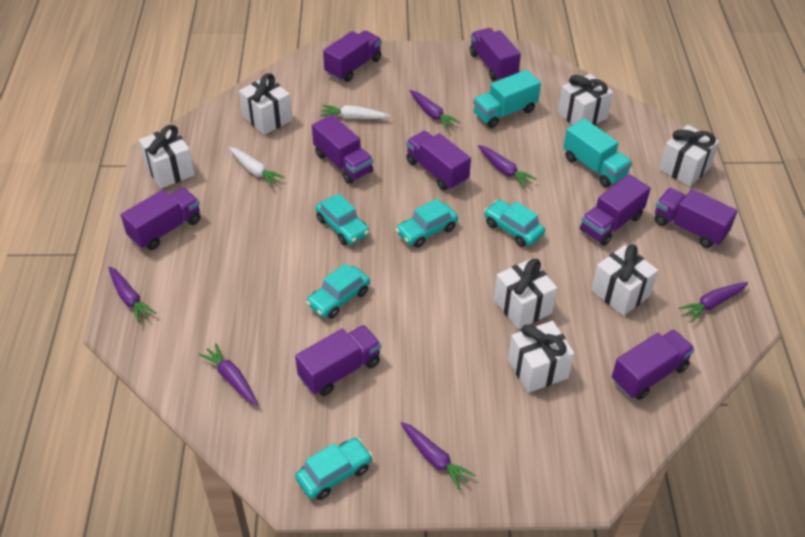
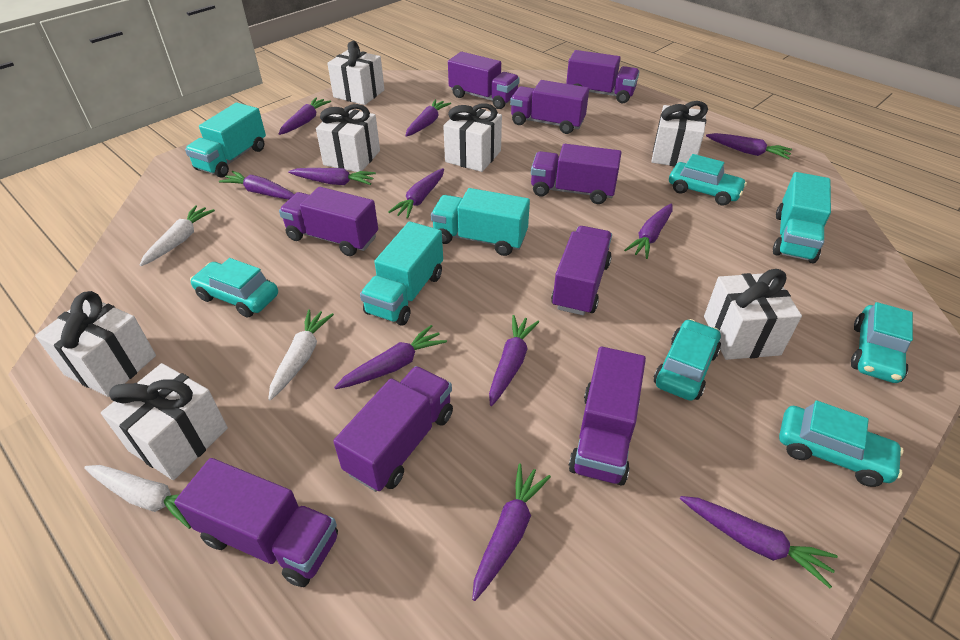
purple carrot: 6 -> 11
turquoise truck: 2 -> 4
white carrot: 2 -> 3

